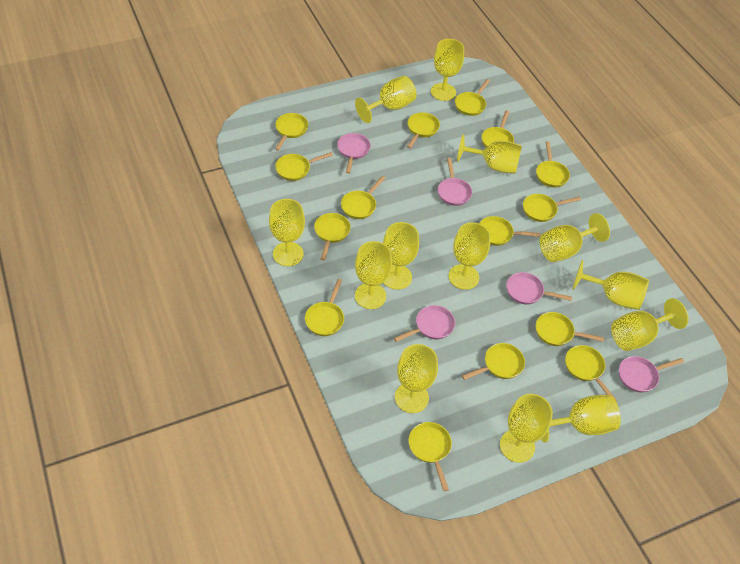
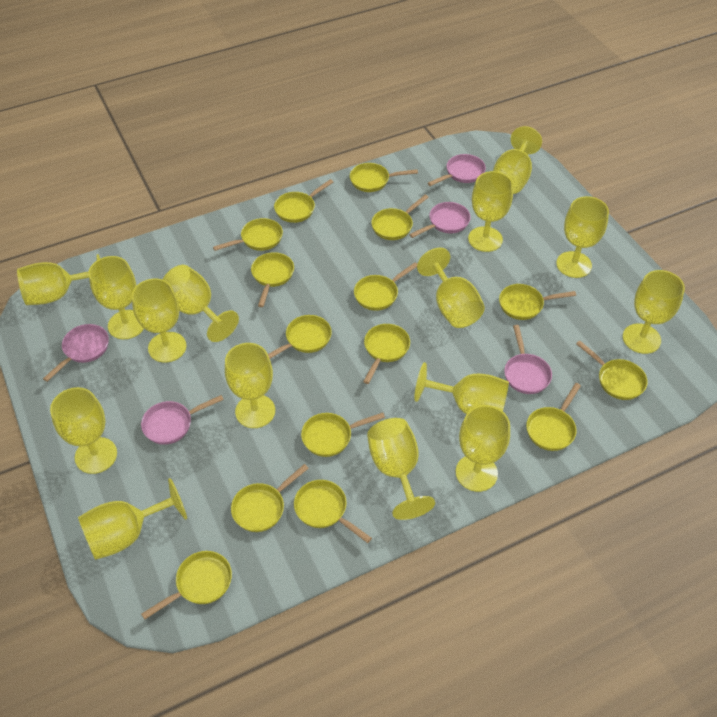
yellow goblet: 13 -> 15

